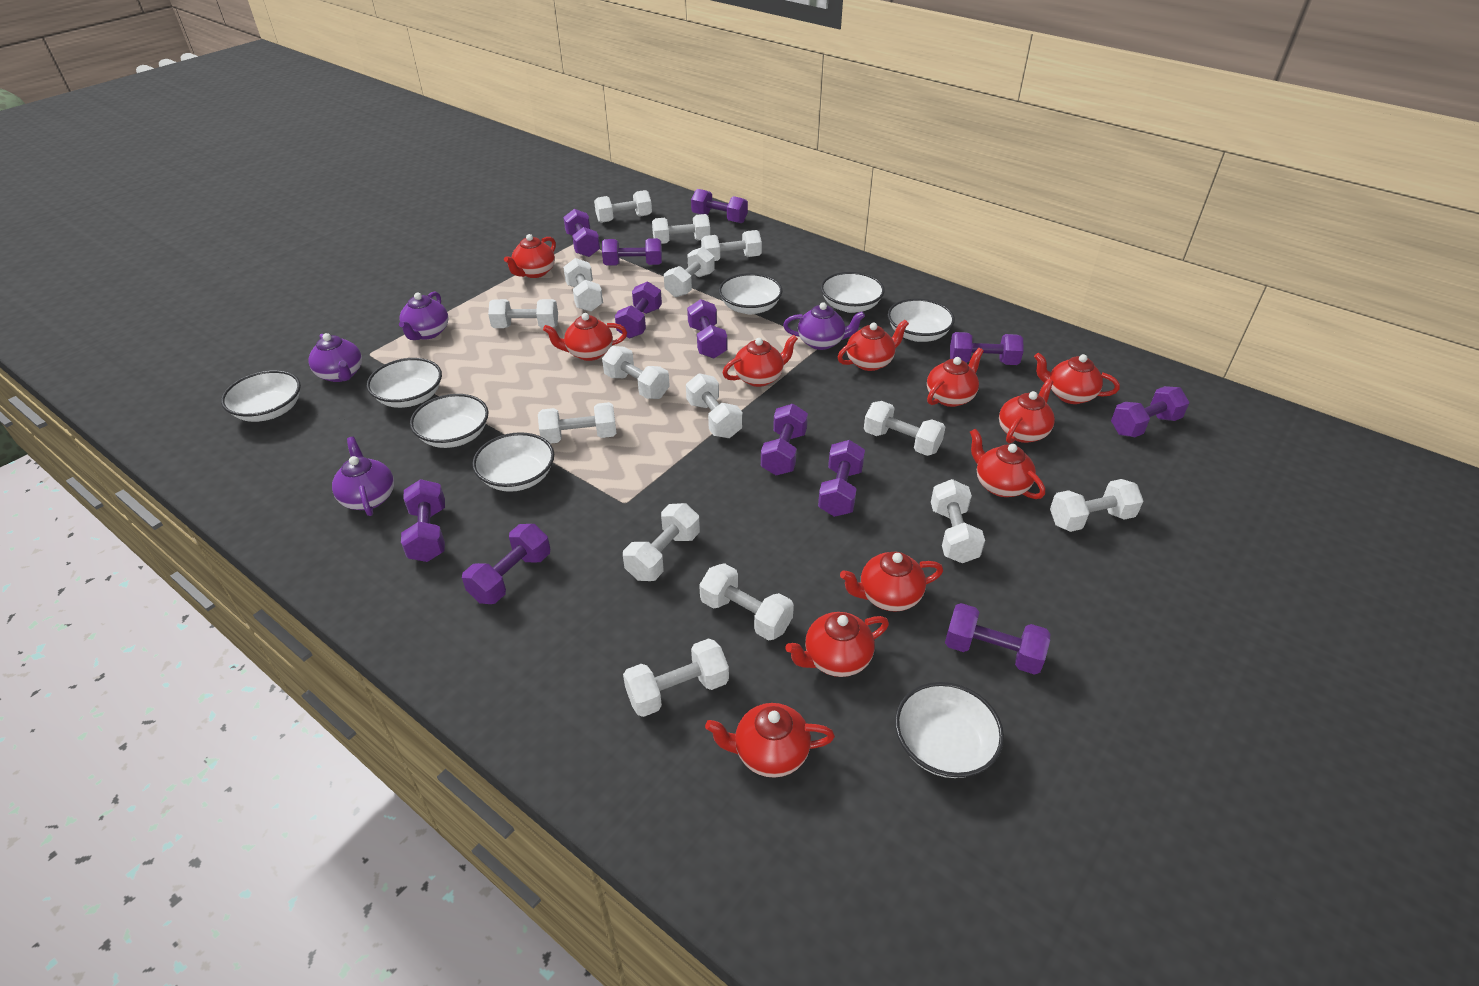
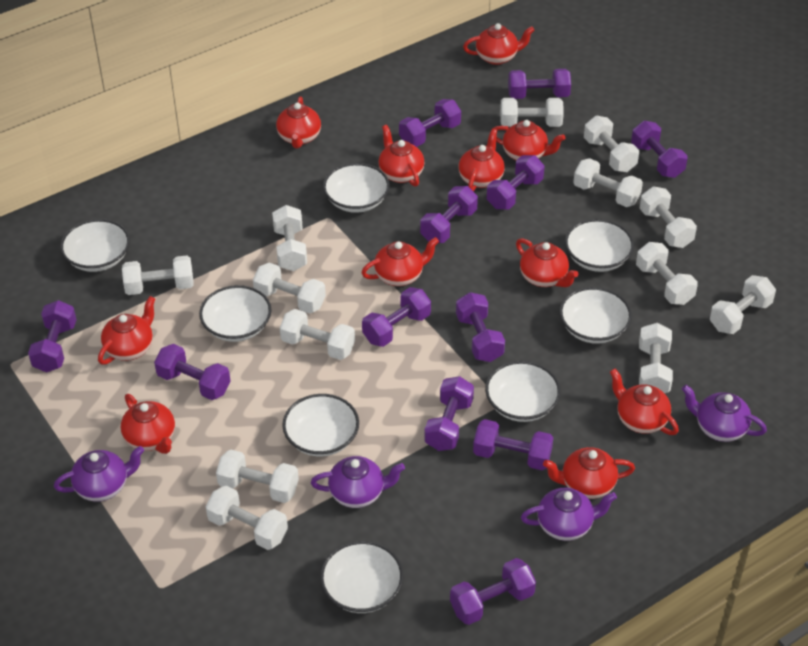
white dumbbell: 15 -> 13

